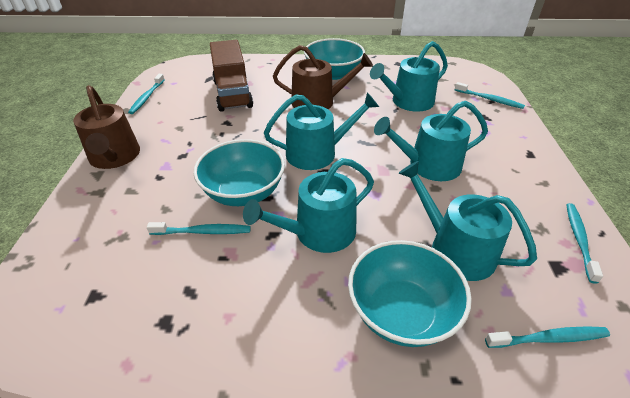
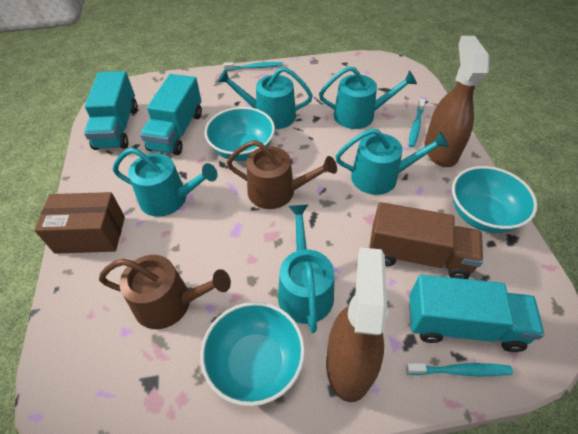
brown box: 0 -> 1
brown spray bottle: 0 -> 2
turquoise toothbrush: 5 -> 3
turquoise truck: 0 -> 3

